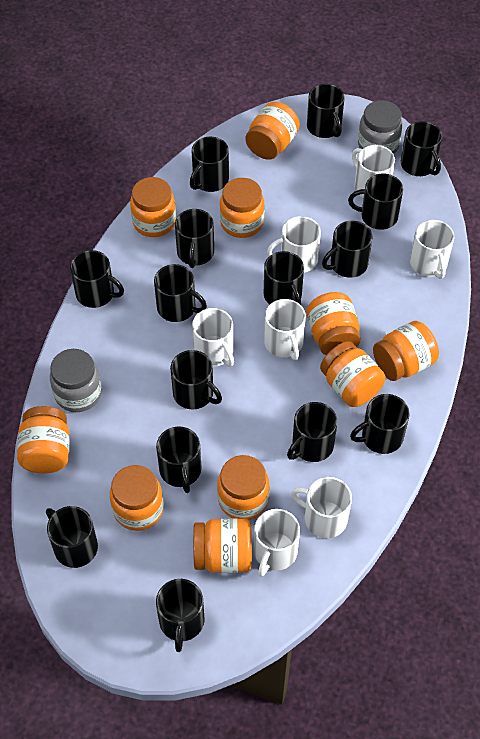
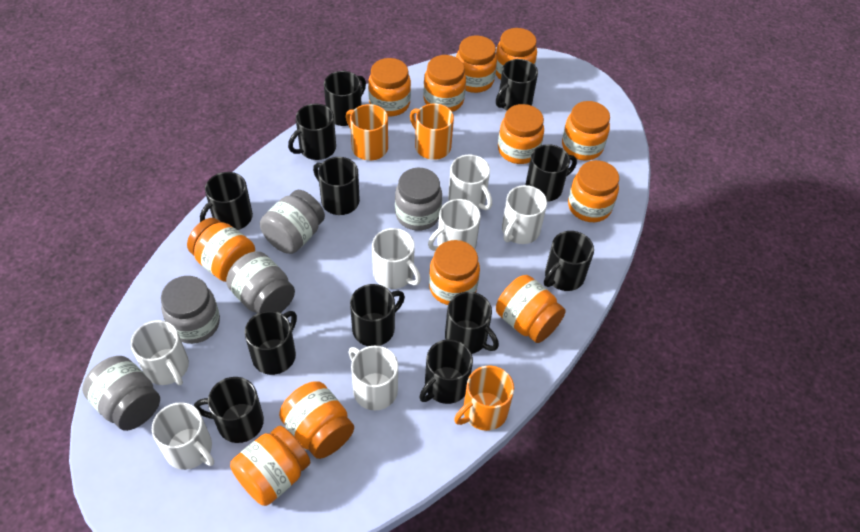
black mug: 15 -> 12
grey jar: 2 -> 5
orange jar: 10 -> 12
orange mug: 0 -> 3

